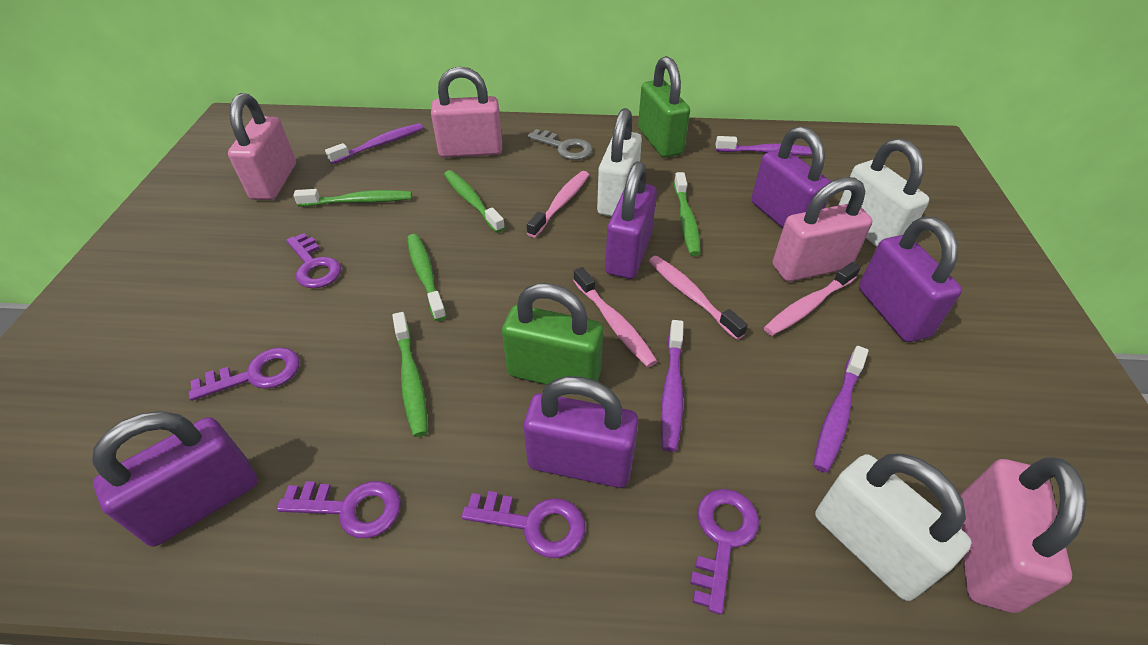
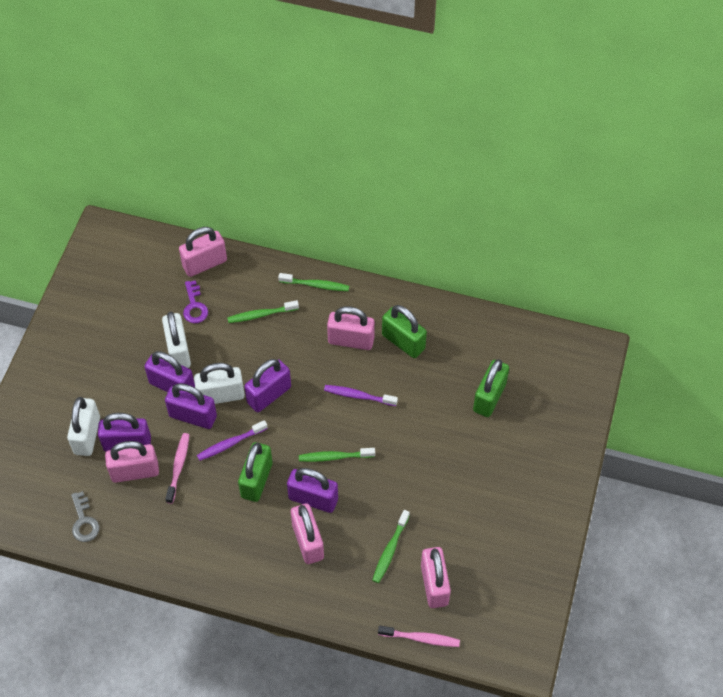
green padlock: 2 -> 3
green toothbrush: 5 -> 4
pink padlock: 4 -> 5
pink toothbrush: 4 -> 2
purple key: 5 -> 1
purple toothbrush: 4 -> 2

